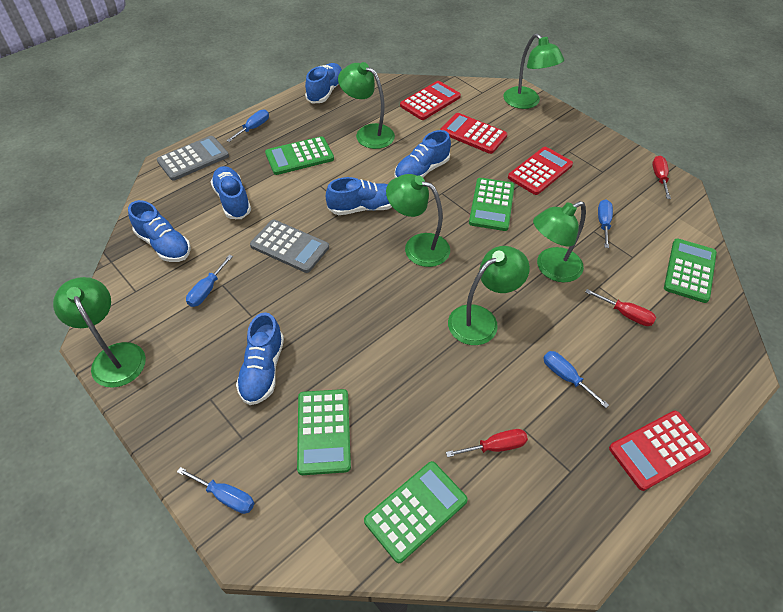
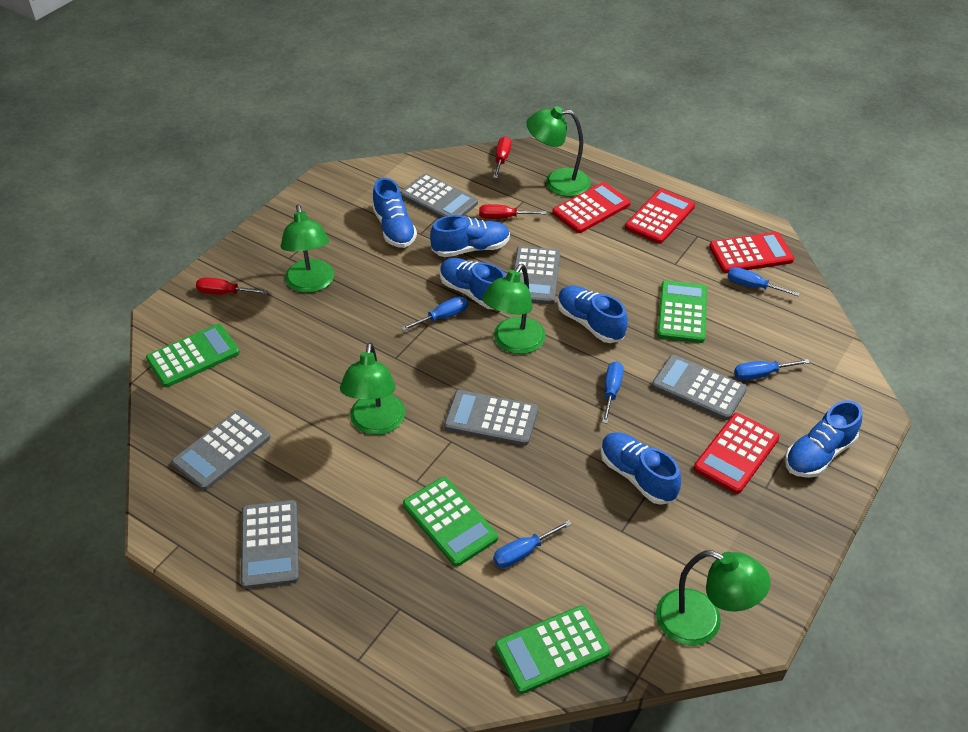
green calculator: 5 -> 4
green lamp: 6 -> 5
grey calculator: 2 -> 6

